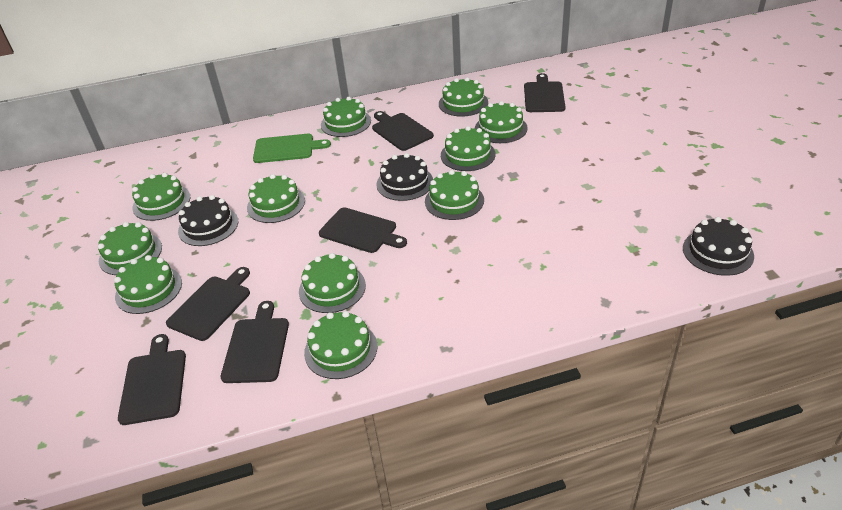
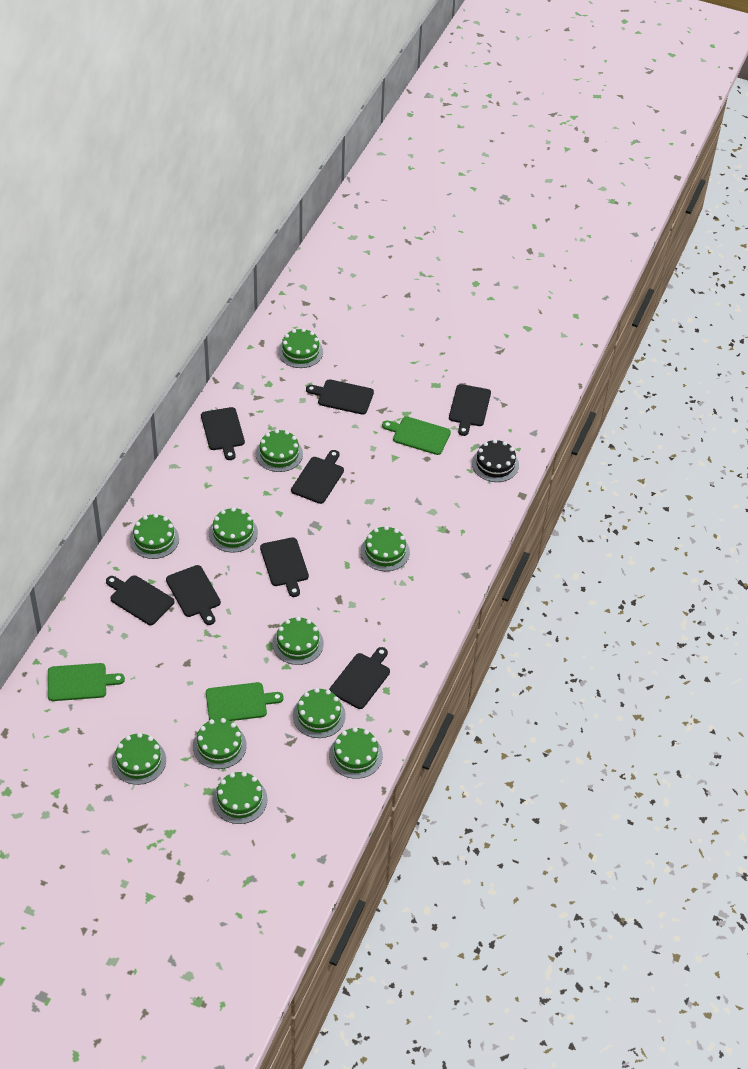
black cake: 3 -> 1
black cutting board: 6 -> 8
green cutting board: 1 -> 3

